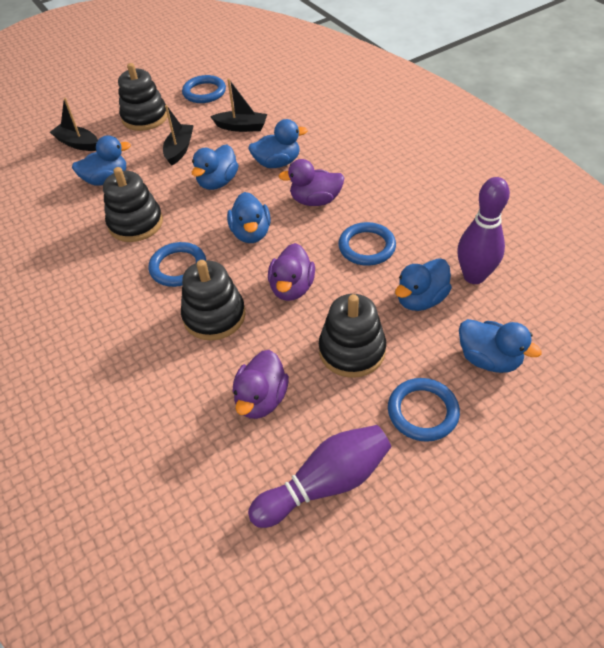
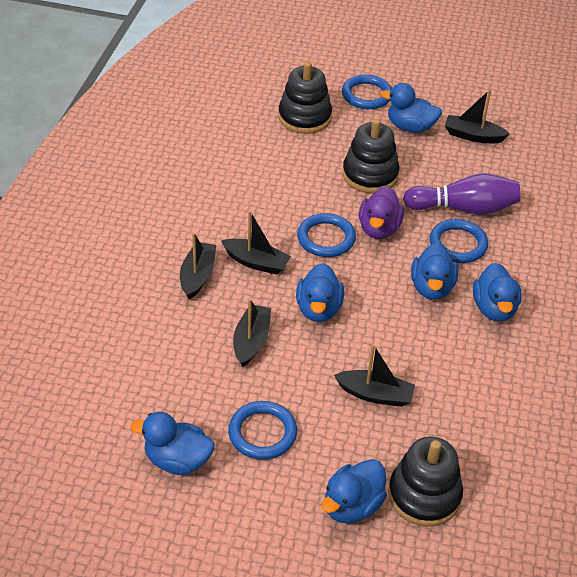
black boat: 3 -> 5
black stacking toy: 4 -> 3
purple bowling pin: 2 -> 1
purple duck: 3 -> 1

